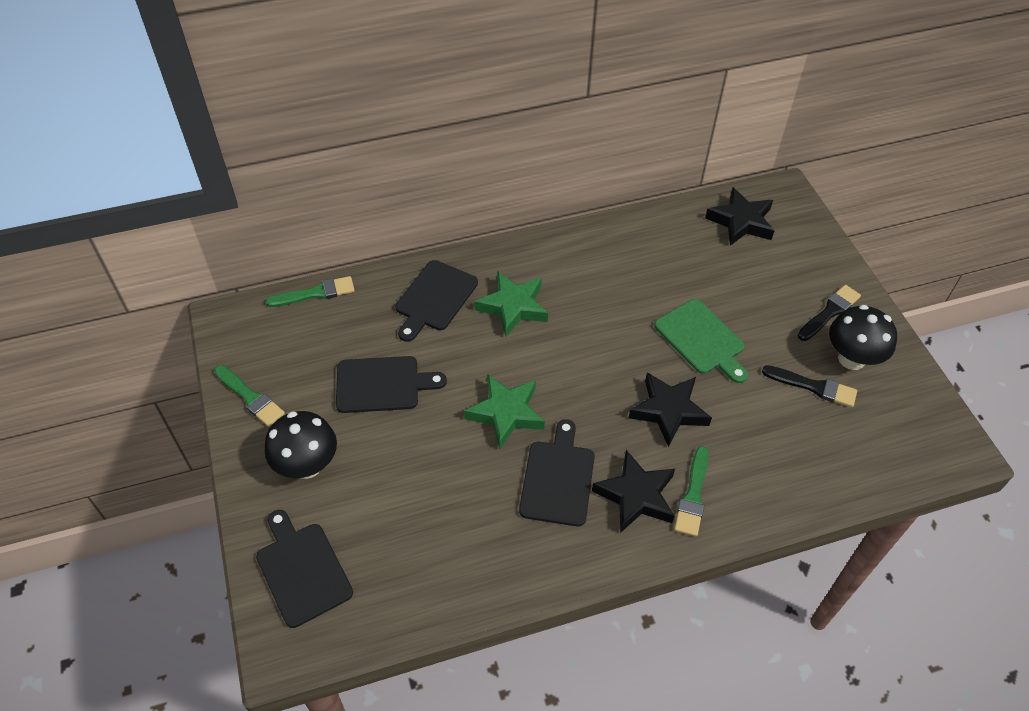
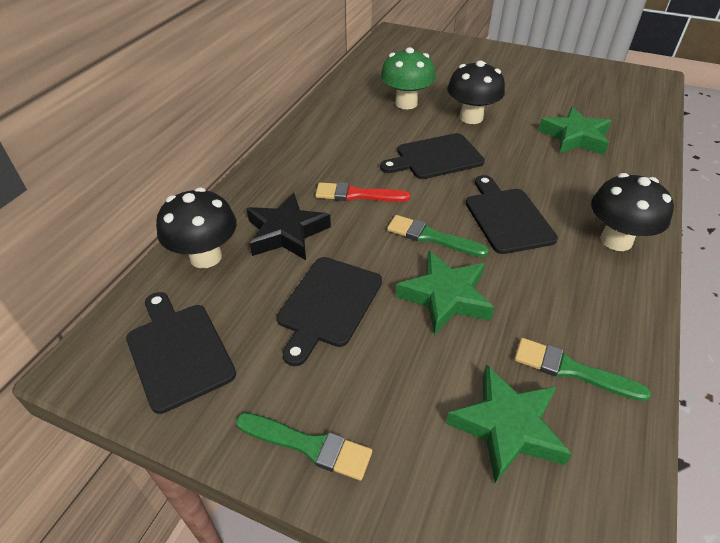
black brush: 2 -> 0
black mushroom: 2 -> 3
black star: 3 -> 1
green cutting board: 1 -> 0
green mushroom: 0 -> 1
green star: 2 -> 3
red brush: 0 -> 1

